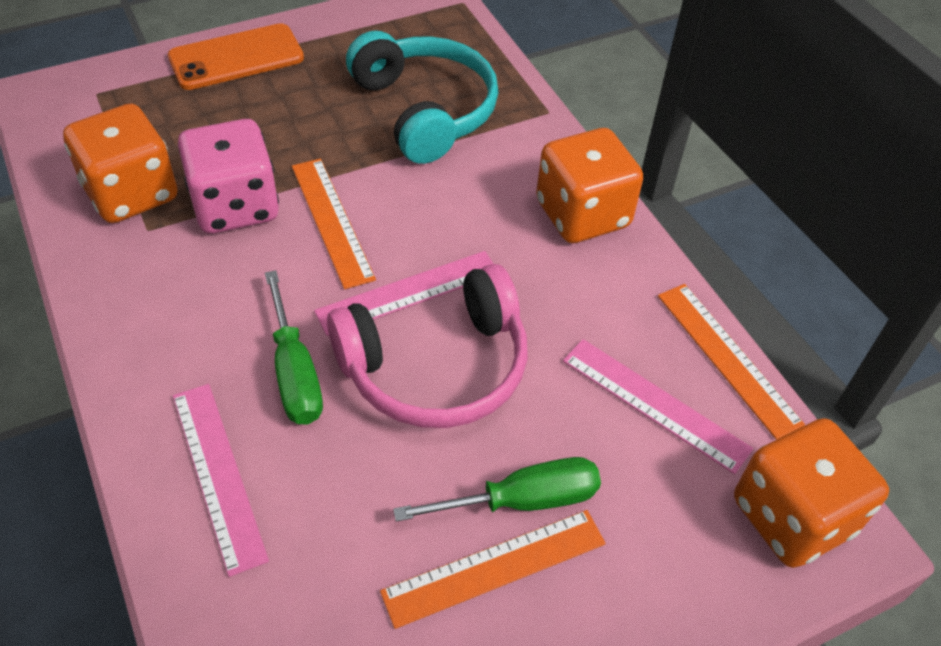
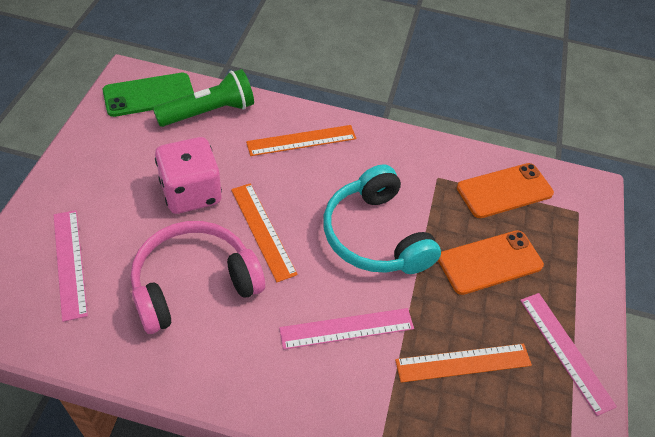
green flashlight: 0 -> 1
green phone: 0 -> 1
green screwdriver: 2 -> 0
orange dice: 3 -> 0
orange phone: 1 -> 2

